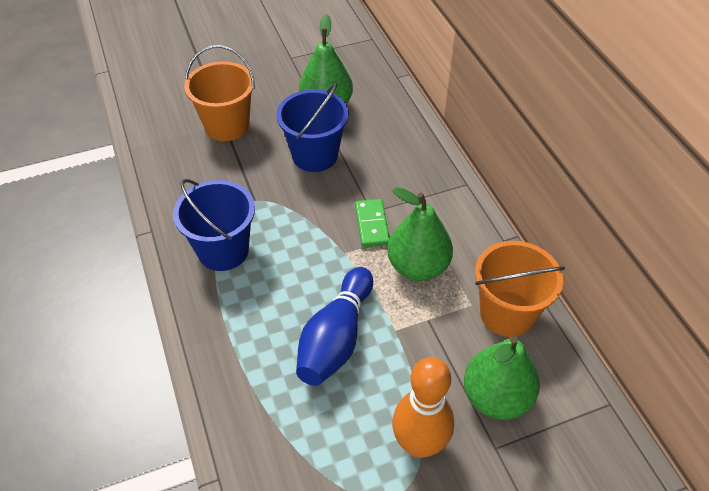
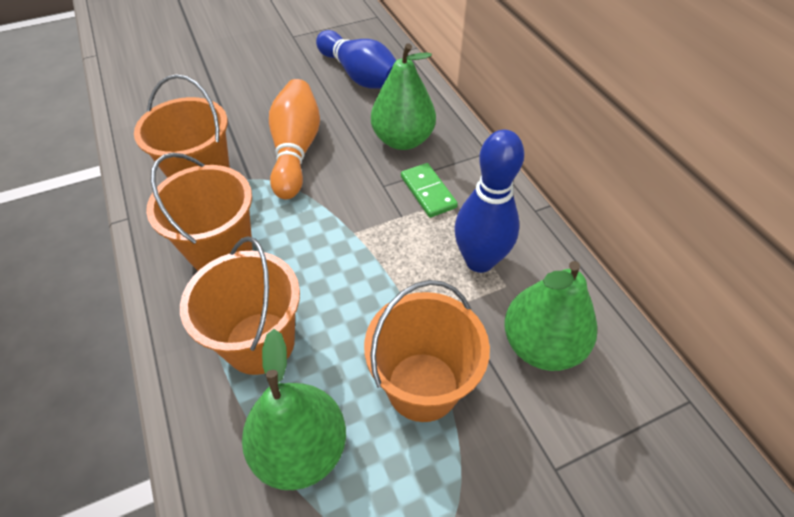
blue bowling pin: 1 -> 2
blue bucket: 2 -> 0
orange bucket: 2 -> 4

